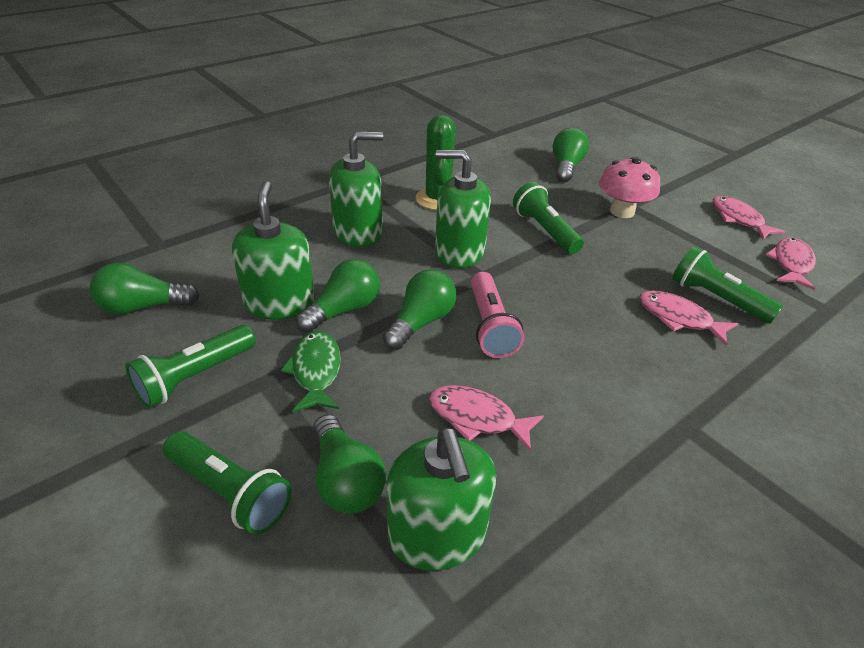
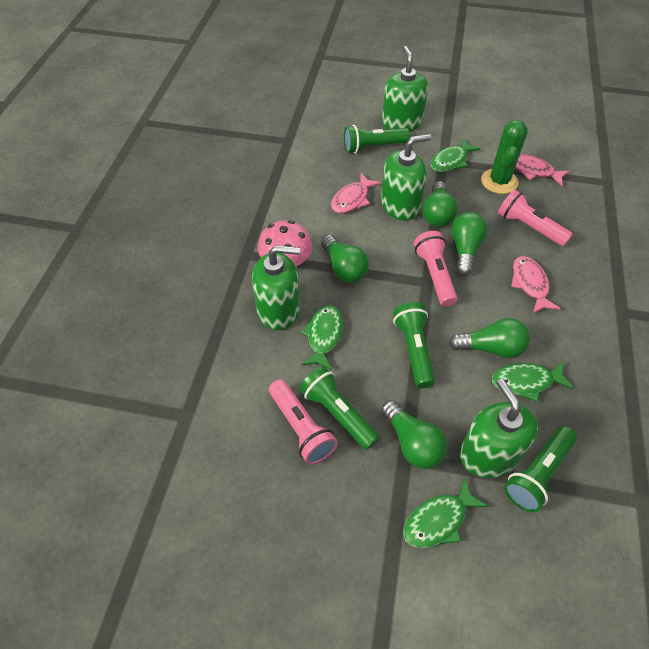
green fish: 1 -> 4
pink fish: 4 -> 3
pink flashlight: 1 -> 3

